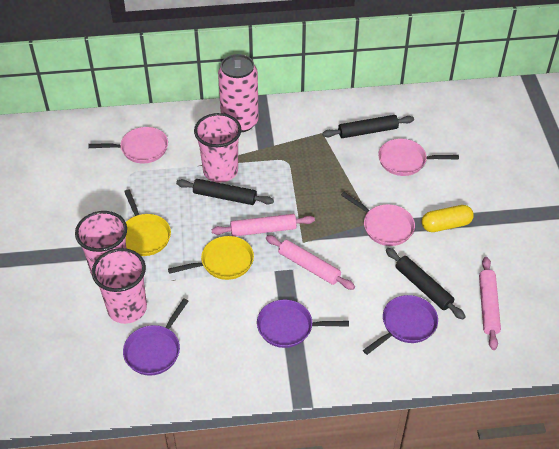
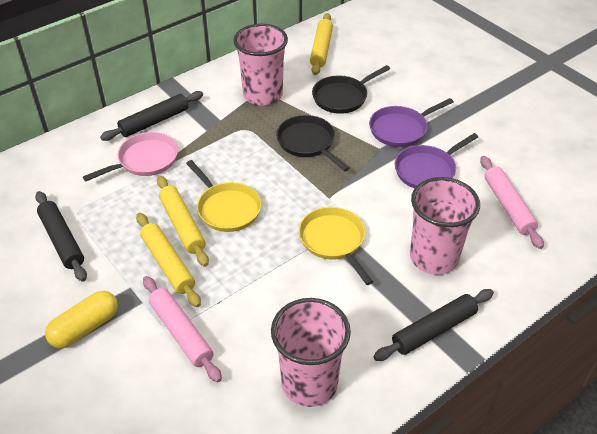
black pan: 0 -> 2
pink can: 1 -> 0
pink pan: 3 -> 1
pink rolling pin: 3 -> 2
purple pan: 3 -> 2
yellow rolling pin: 0 -> 3

